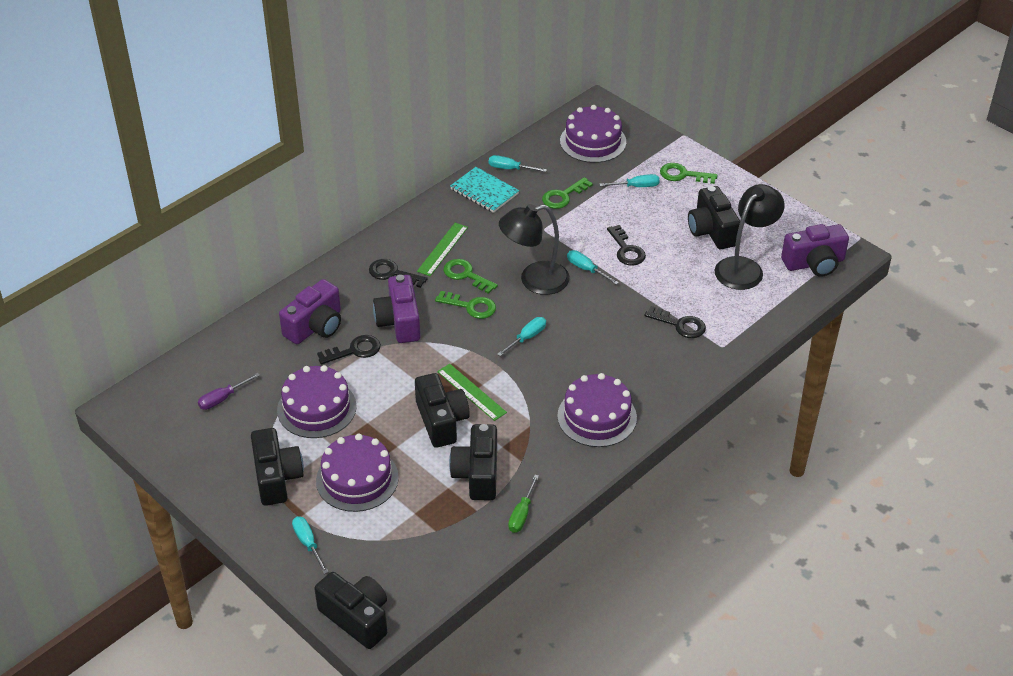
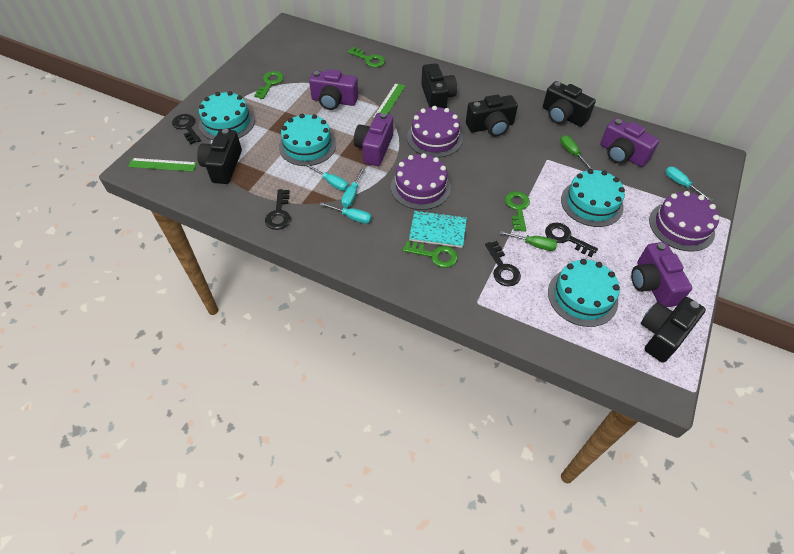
black lamp: 2 -> 0
green screwdriver: 1 -> 2
purple cake: 4 -> 3
purple camera: 3 -> 4
purple screwdriver: 1 -> 0
turquoise cake: 0 -> 4
turquoise screwdriver: 5 -> 4

